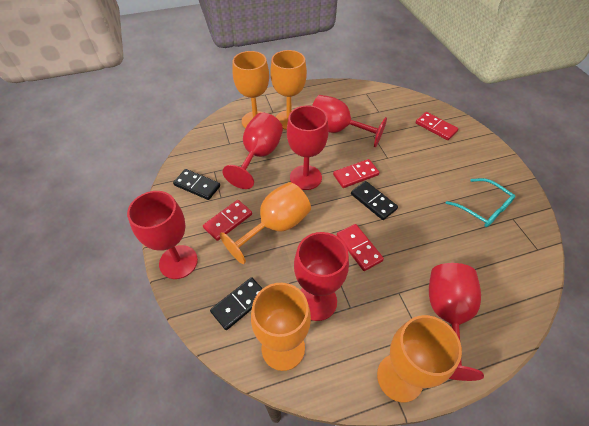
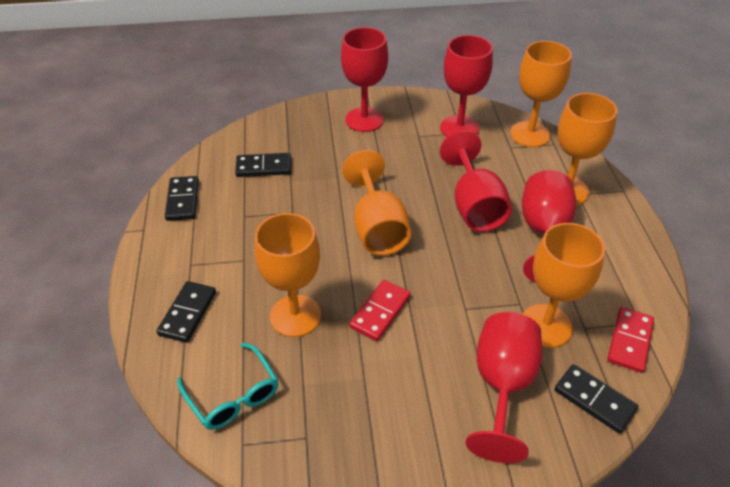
black domino: 3 -> 4
red domino: 4 -> 2
red goblet: 6 -> 5

